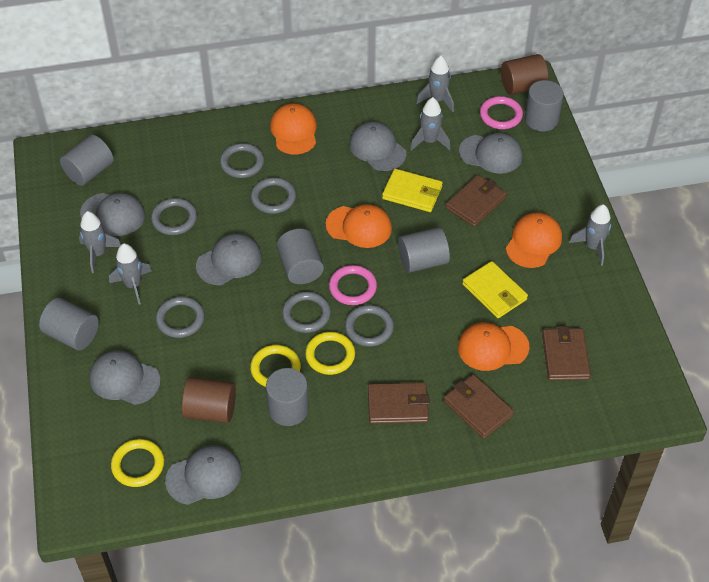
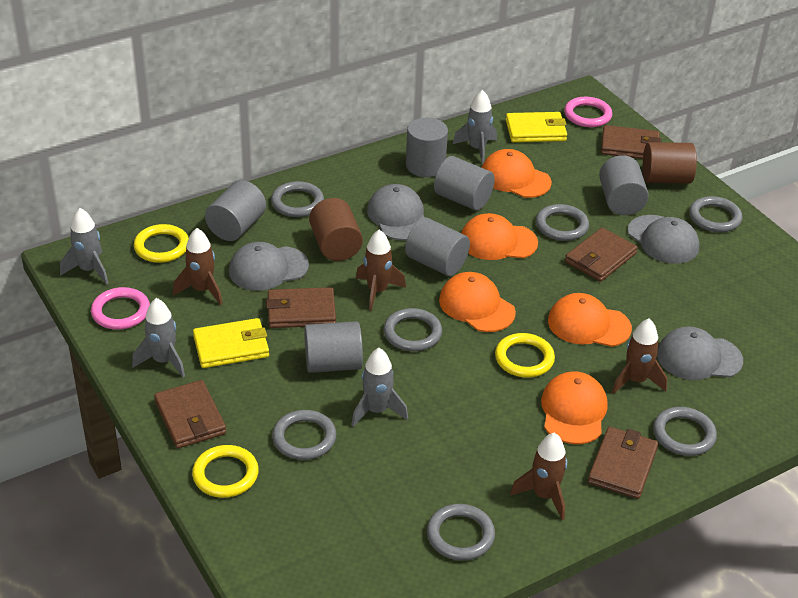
brown rocket: 0 -> 4
brown wallet: 4 -> 5
grey cap: 6 -> 4
grey ring: 6 -> 7
grey rocket: 5 -> 4
orange cap: 4 -> 5

